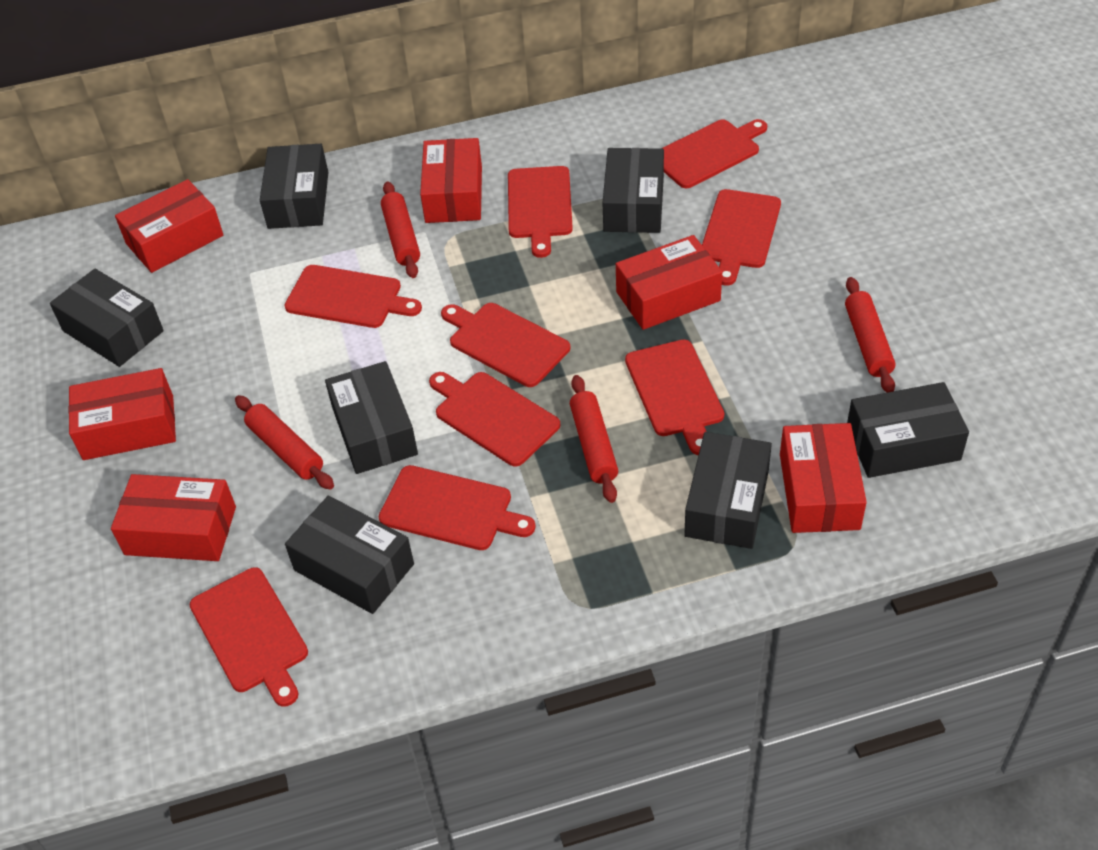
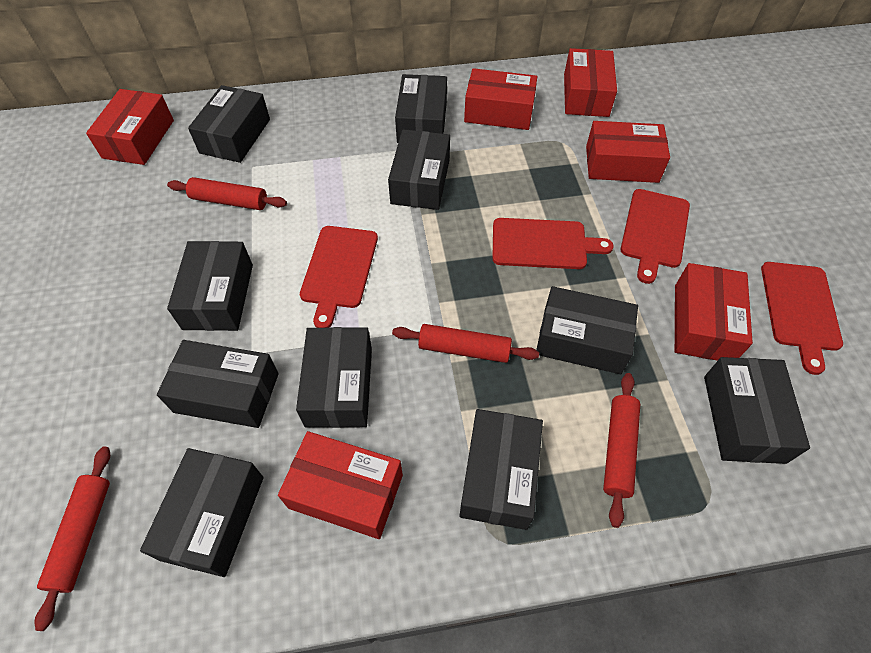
black box: 7 -> 10
red cutting board: 9 -> 4

